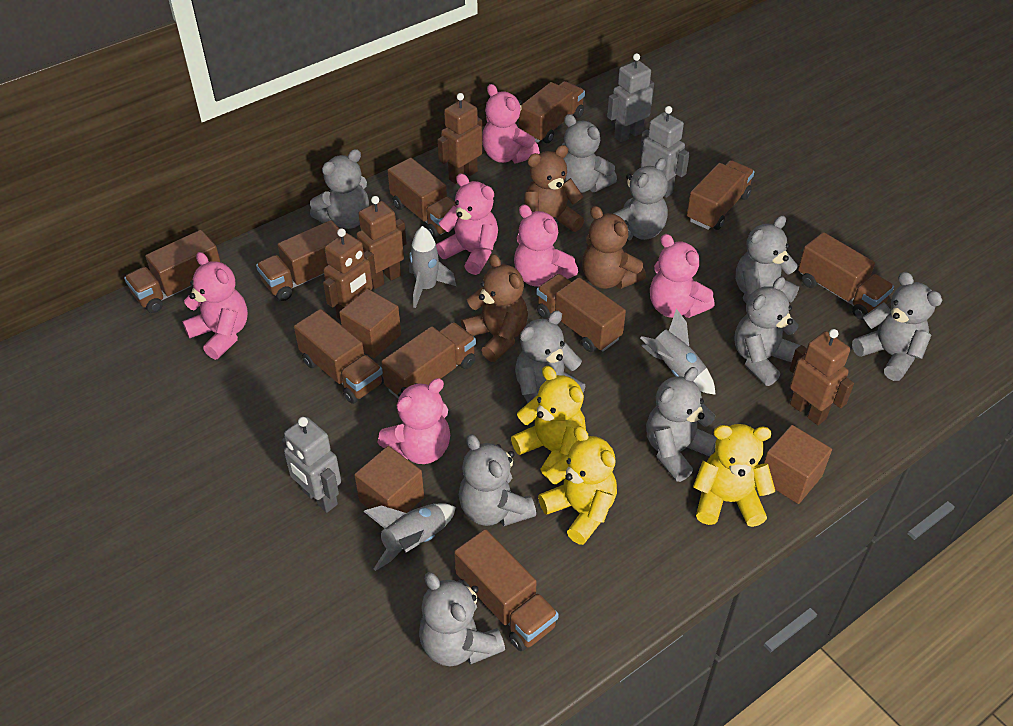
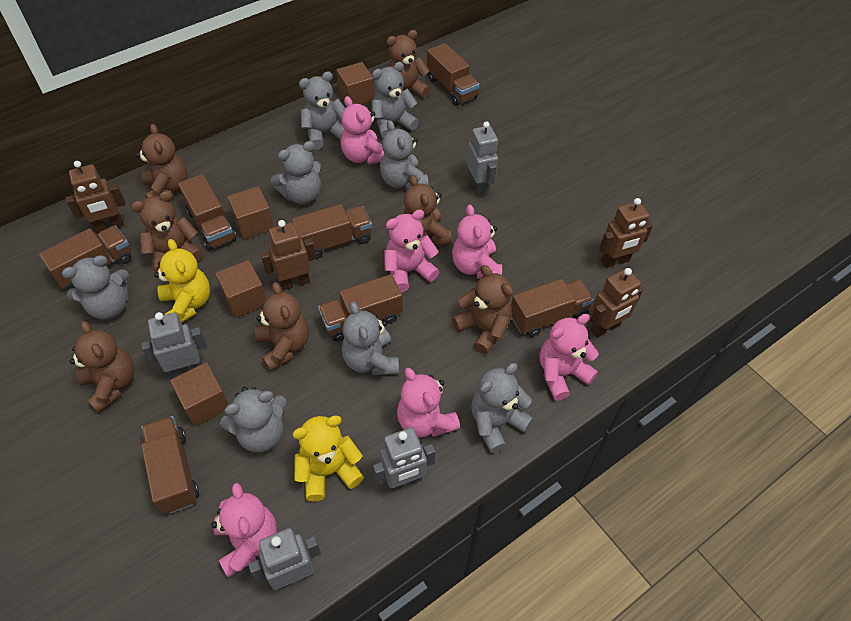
brown cube: 3 -> 4
brown teddy bear: 3 -> 7
brown truck: 10 -> 7
grey robot: 3 -> 4
grey rocket: 3 -> 0
grey teddy bear: 10 -> 8
yellow teddy bear: 3 -> 2

